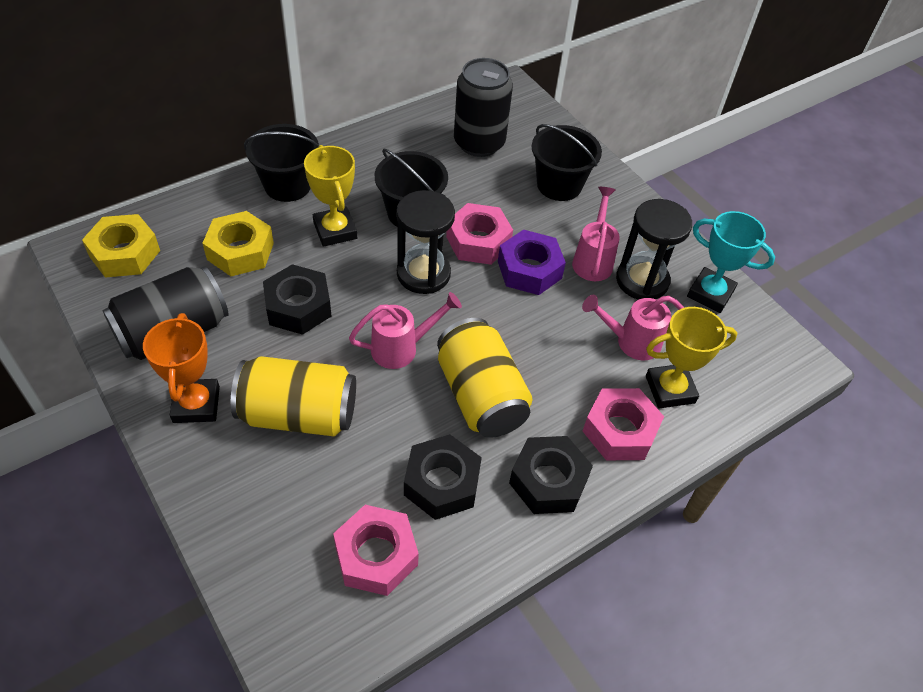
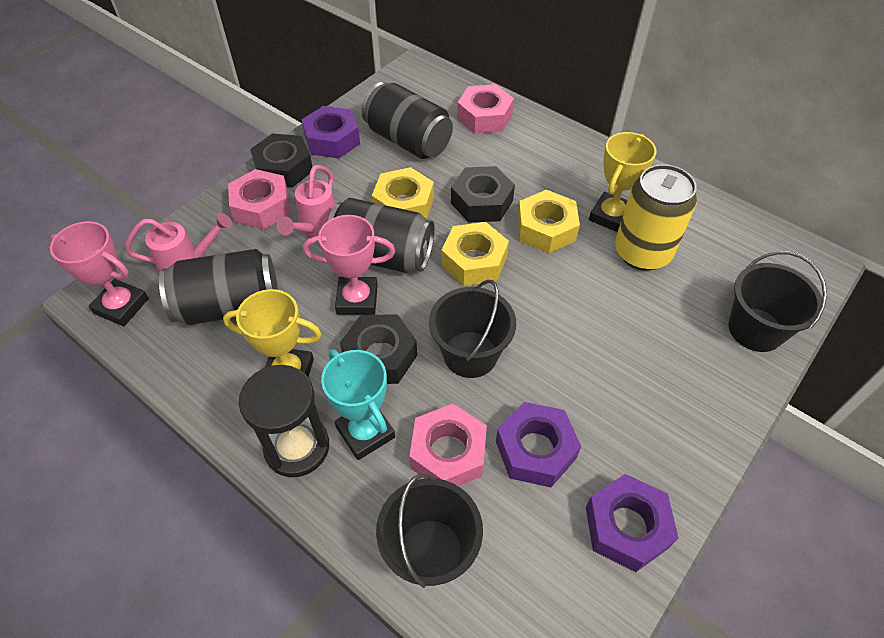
black can: 2 -> 3
black hourglass: 2 -> 1
orange trophy: 1 -> 0
pink trophy: 0 -> 2
pink watering can: 3 -> 2
purple nut: 1 -> 3
yellow can: 2 -> 1
yellow nut: 2 -> 3

